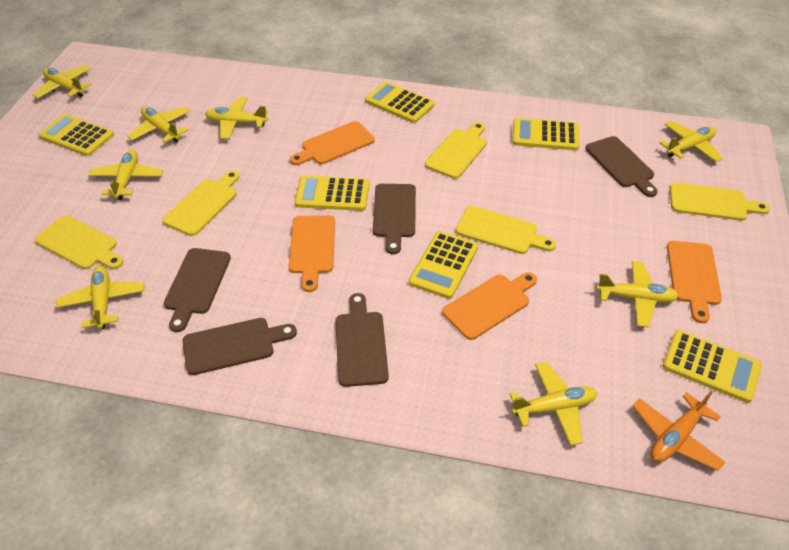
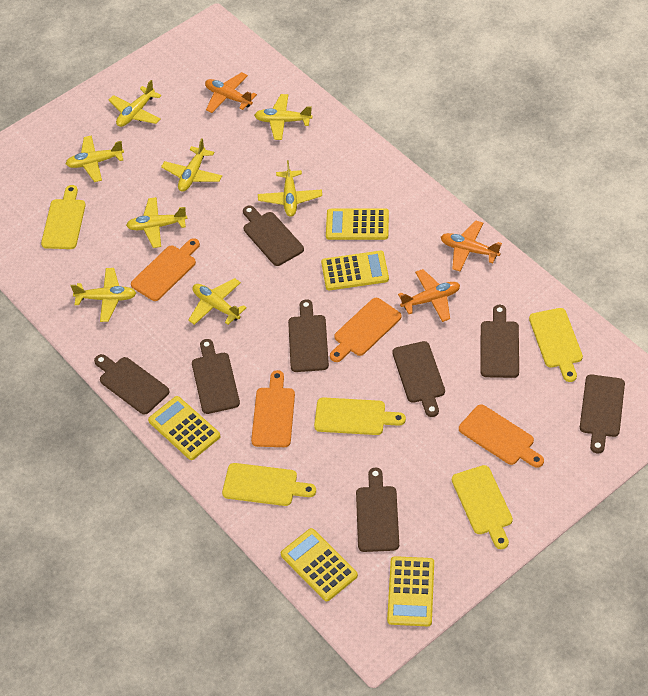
brown cutting board: 5 -> 8
orange plane: 1 -> 3
yellow calculator: 6 -> 5

